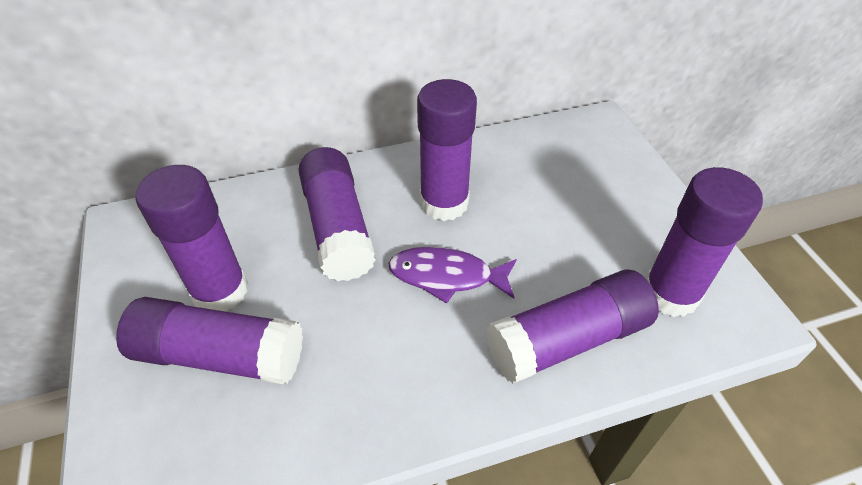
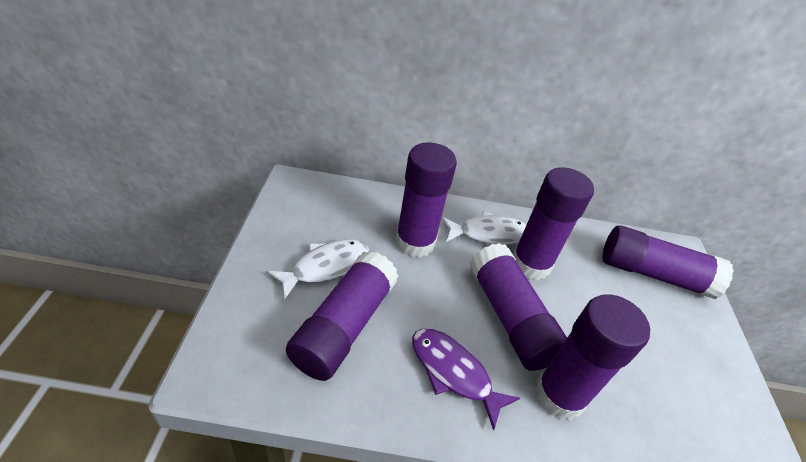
white fish: 0 -> 2

